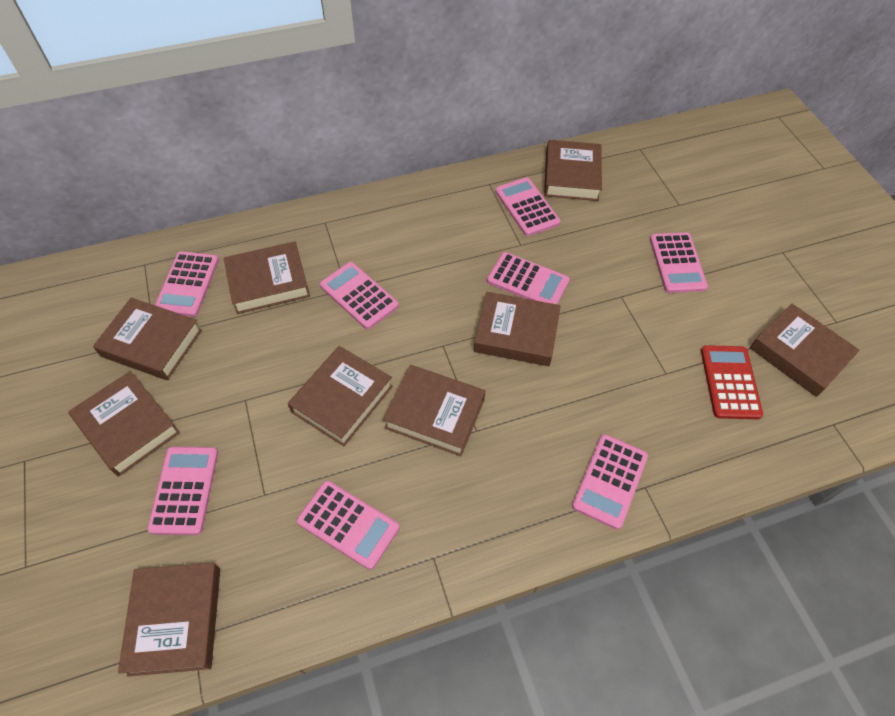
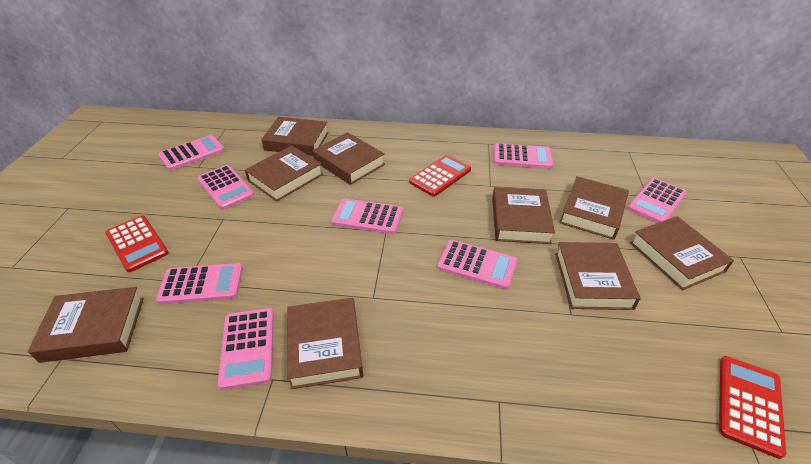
red calculator: 1 -> 3

